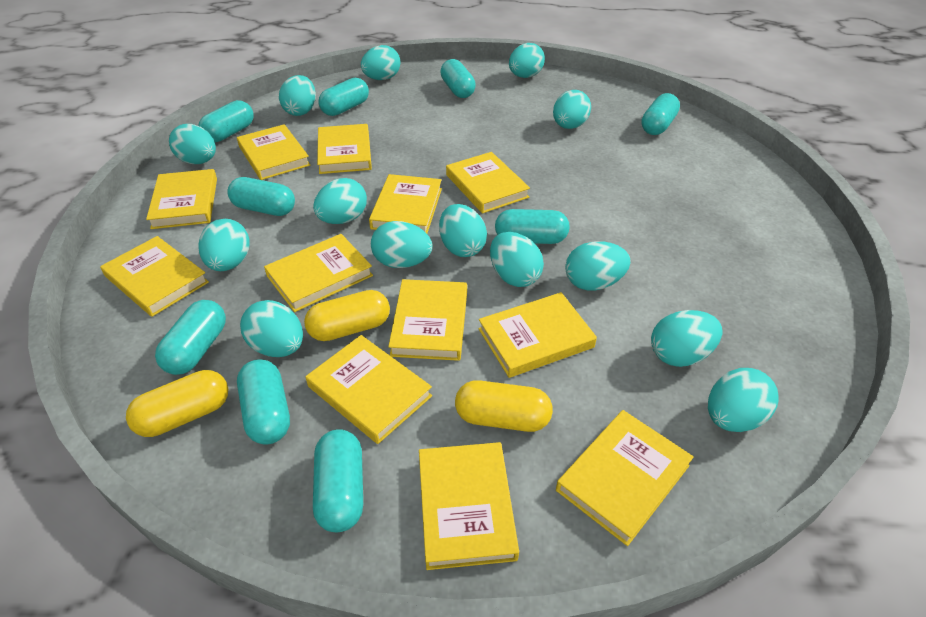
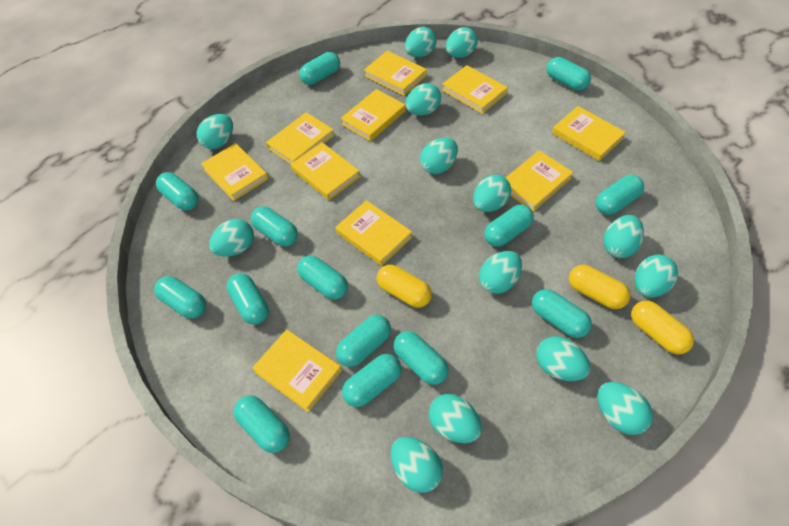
turquoise capsule: 9 -> 14
yellow book: 12 -> 10

